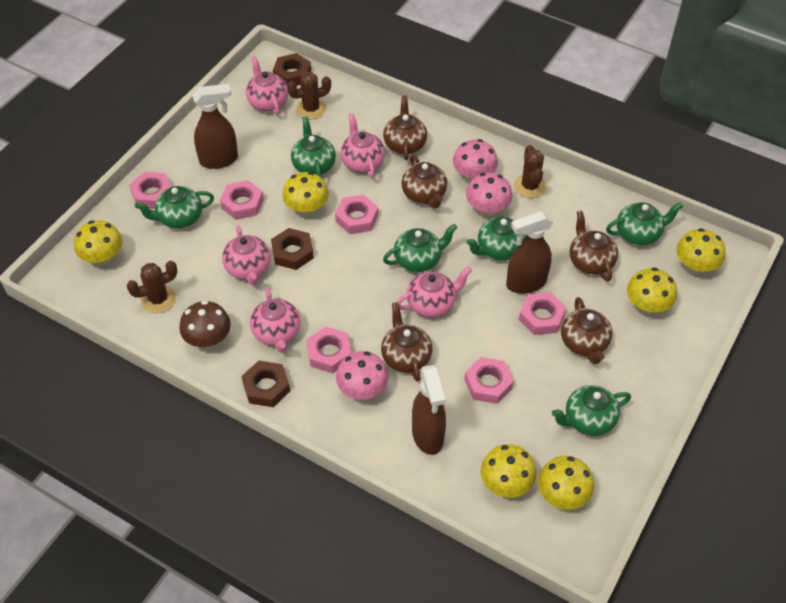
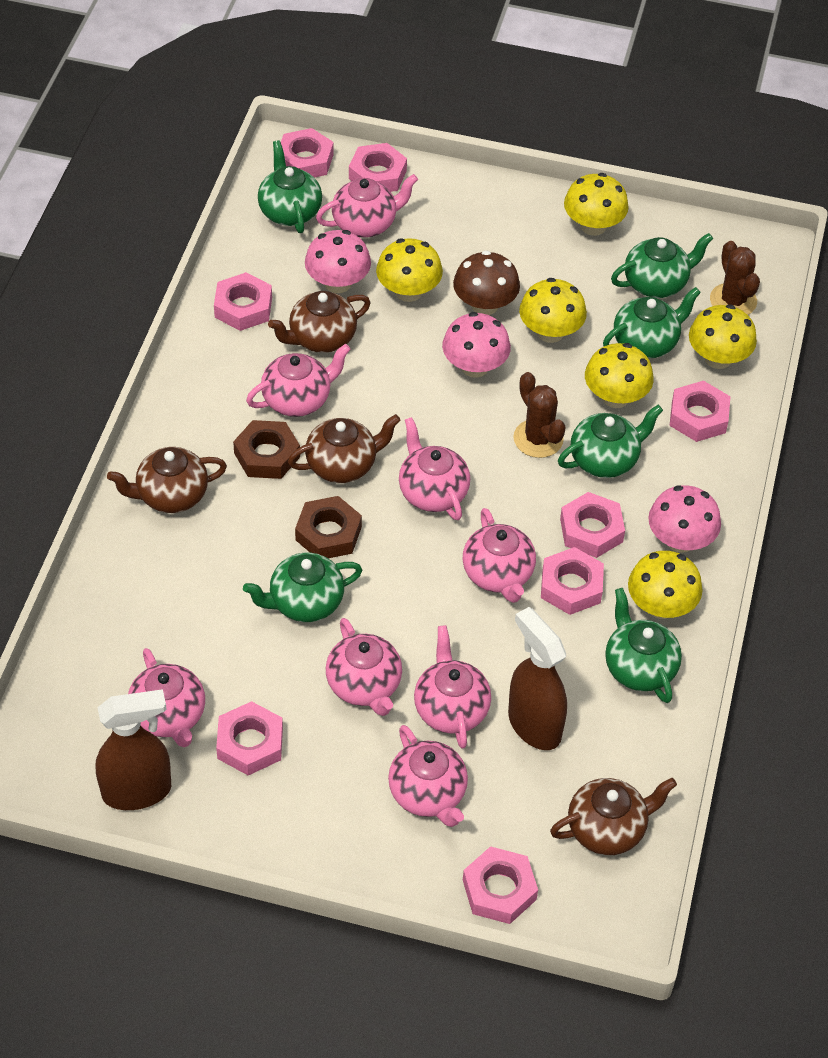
brown cactus: 3 -> 2
brown nut: 3 -> 2
brown spray bottle: 3 -> 2
brown teapot: 5 -> 4
pink nut: 6 -> 8
pink teapot: 5 -> 8

